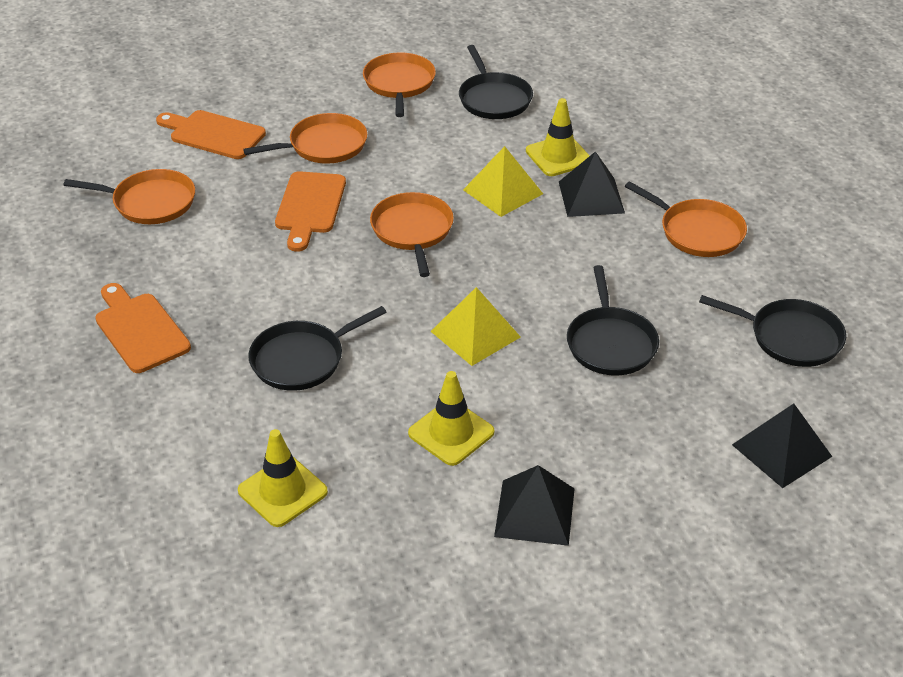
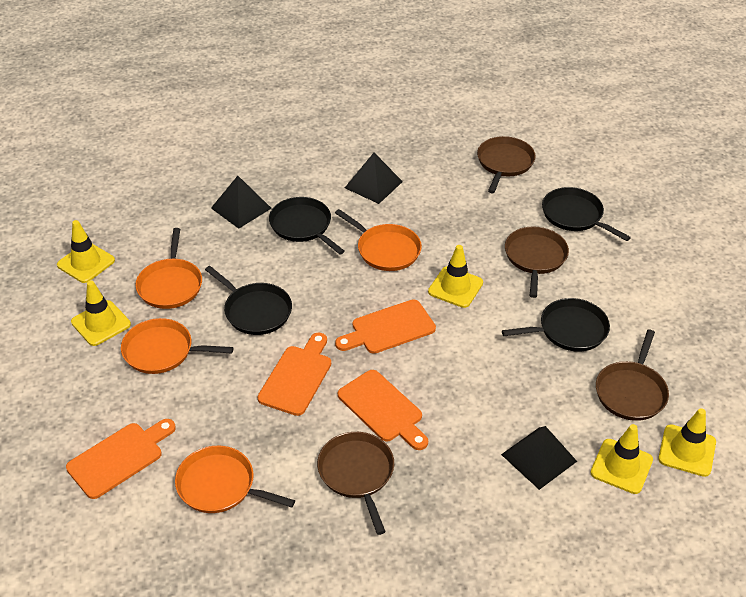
brown pan: 0 -> 4
orange cutting board: 3 -> 4
orange pan: 5 -> 4
yellow pyramid: 2 -> 0
yellow traffic cone: 3 -> 5

